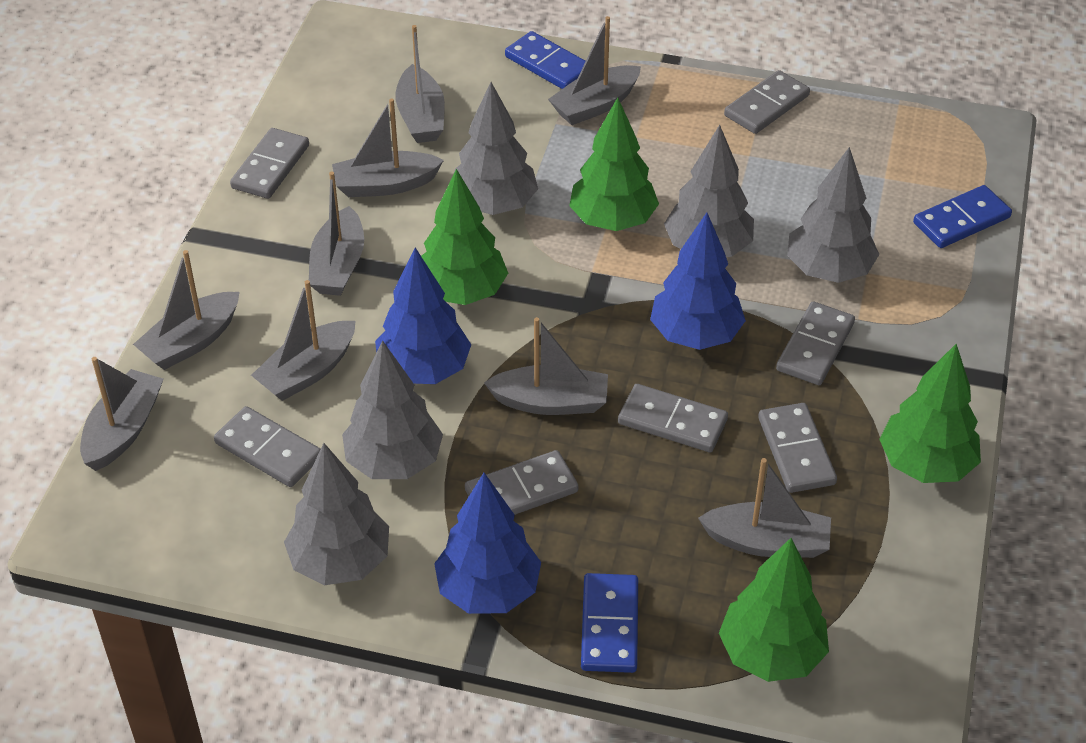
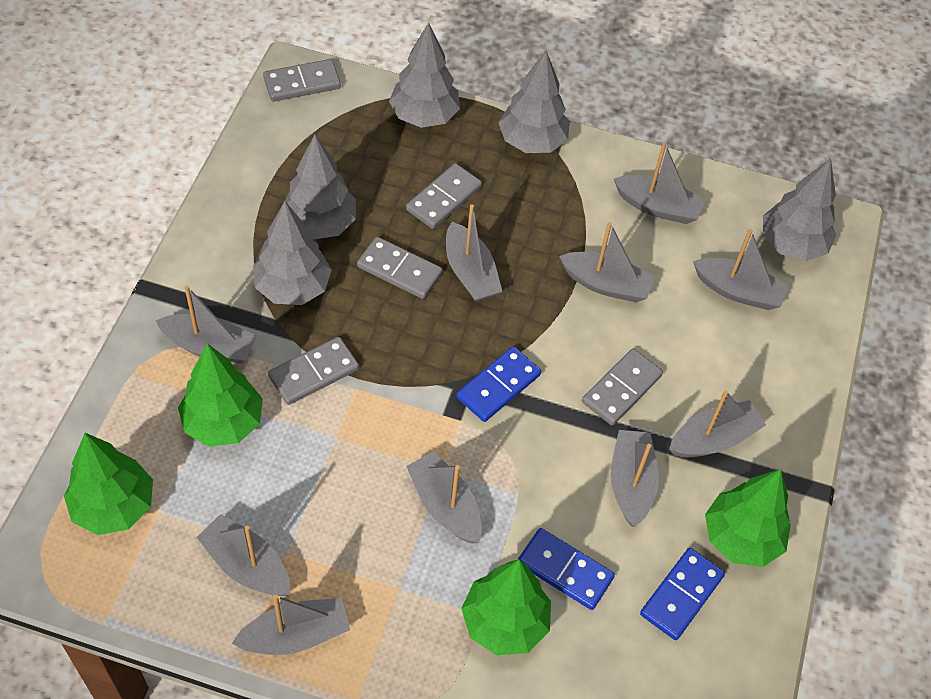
blue tree: 3 -> 0
grey boat: 9 -> 10
grey domino: 7 -> 5

